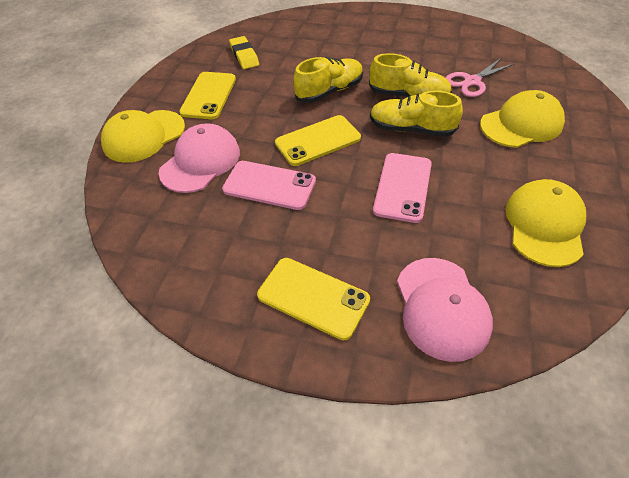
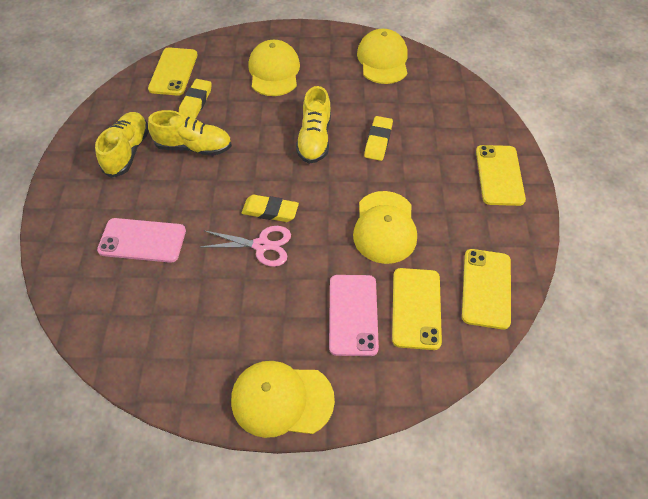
pink cap: 2 -> 0
yellow cap: 3 -> 4
yellow eraser: 1 -> 3
yellow phone: 3 -> 4

